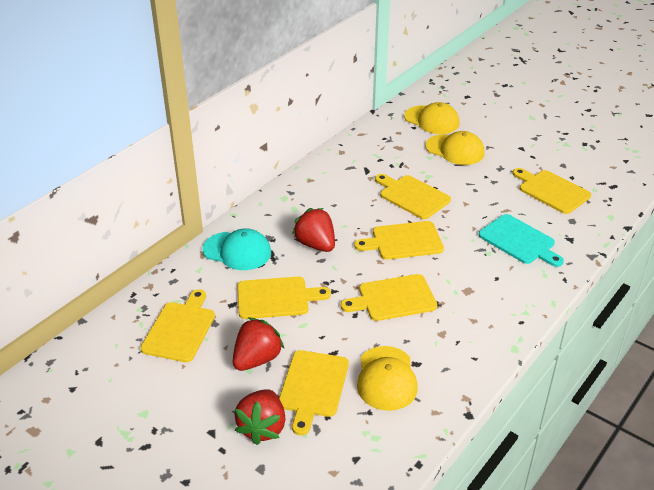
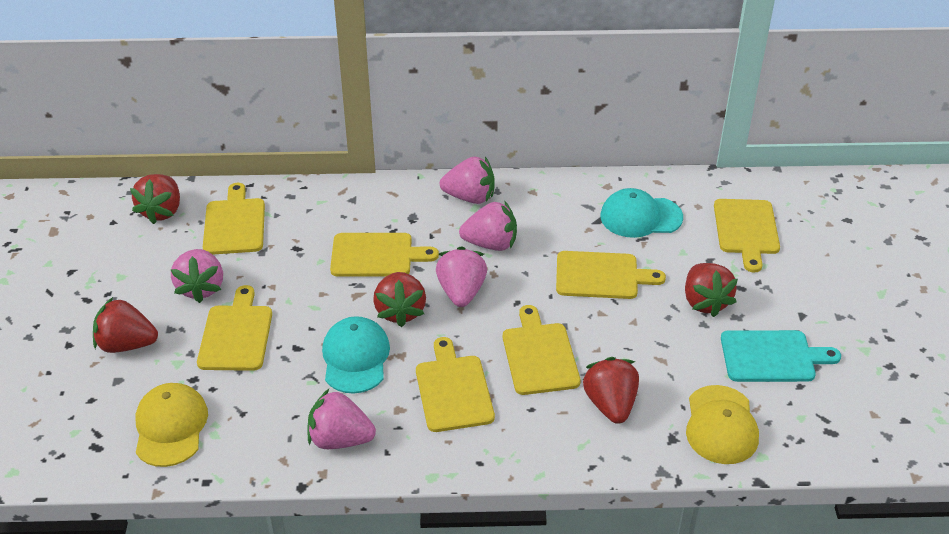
pink strawberry: 0 -> 5
red strawberry: 3 -> 5
turquoise cap: 1 -> 2
yellow cap: 3 -> 2

